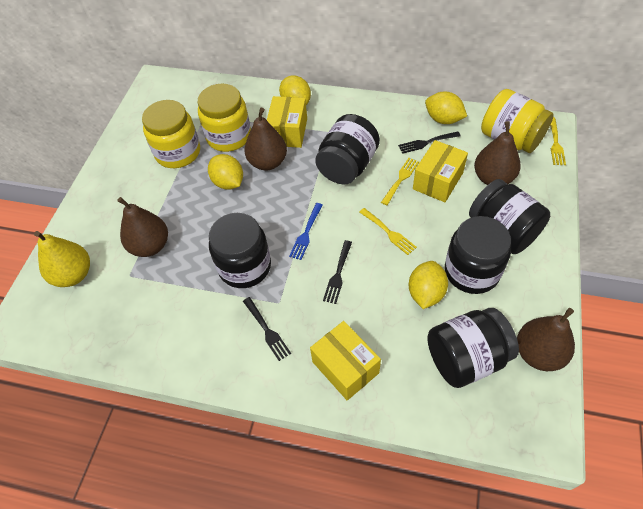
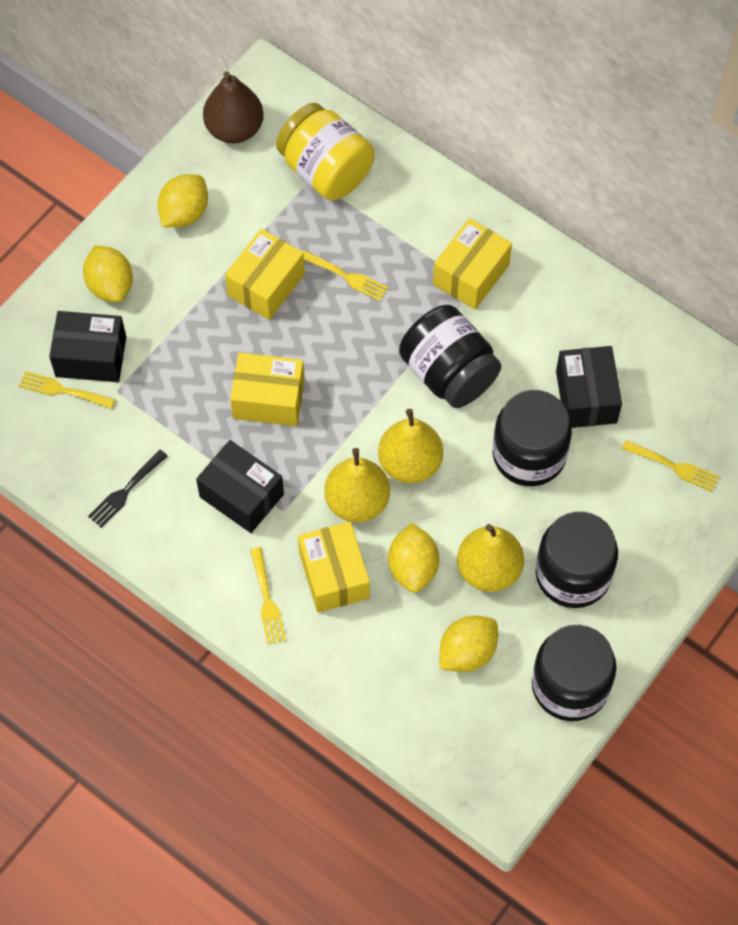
black box: 0 -> 3
black fork: 3 -> 1
black jar: 5 -> 4
blue fork: 1 -> 0
brown pear: 4 -> 1
yellow box: 3 -> 4
yellow fork: 3 -> 4
yellow jar: 3 -> 1
yellow pear: 1 -> 3

